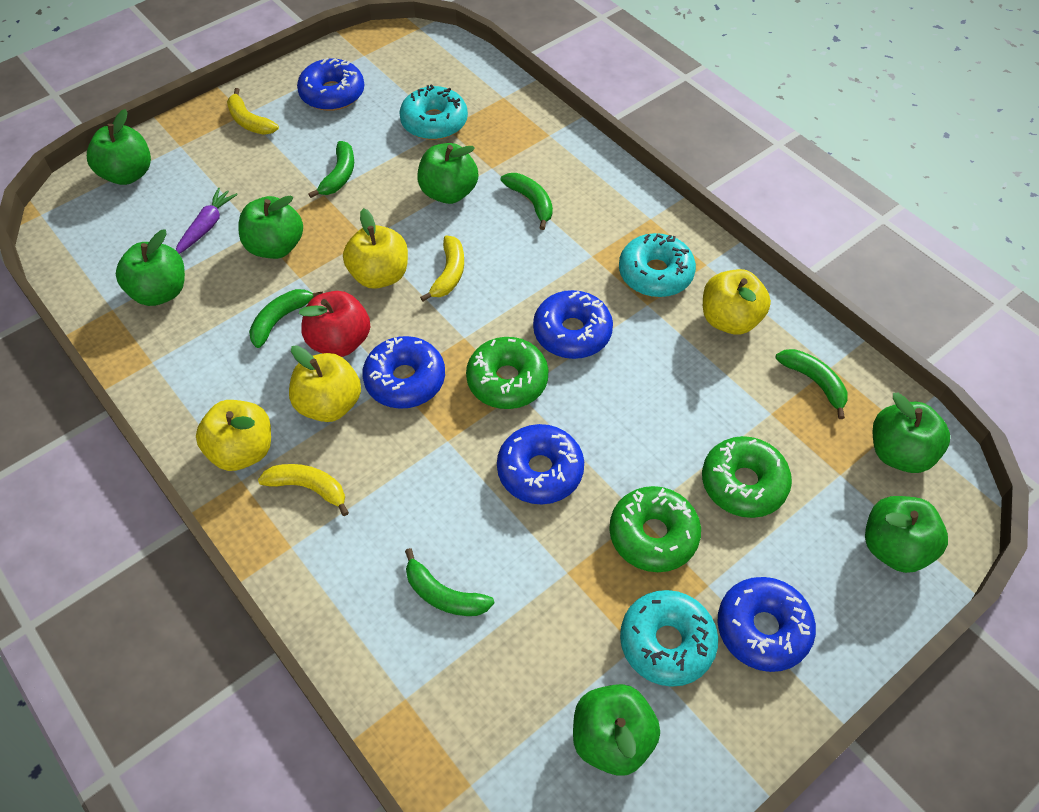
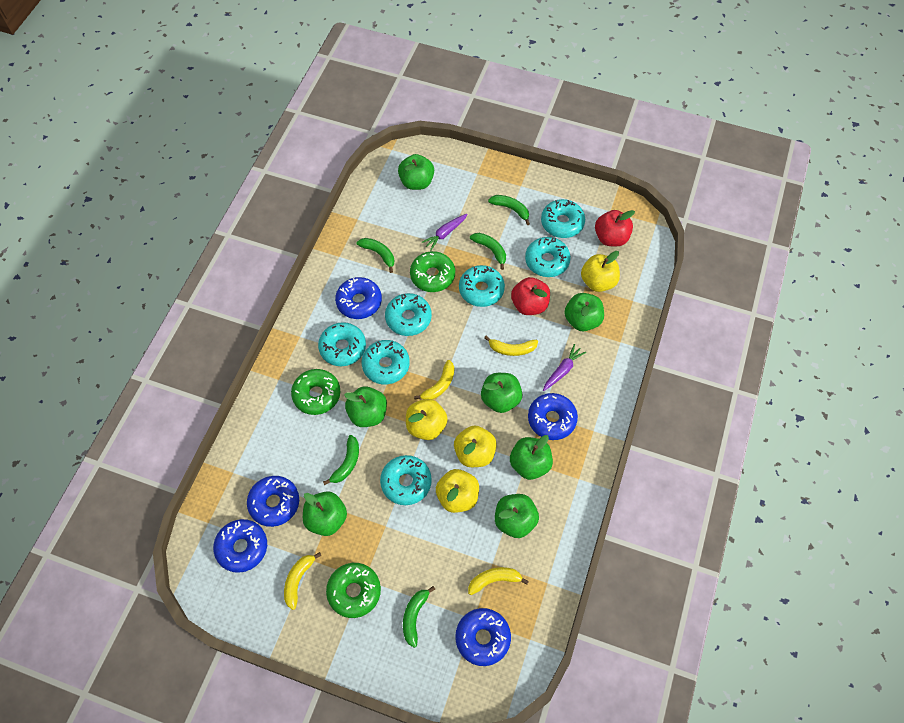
purple carrot: 1 -> 2
red apple: 1 -> 2
turquoise donut: 3 -> 7
yellow banana: 3 -> 4

